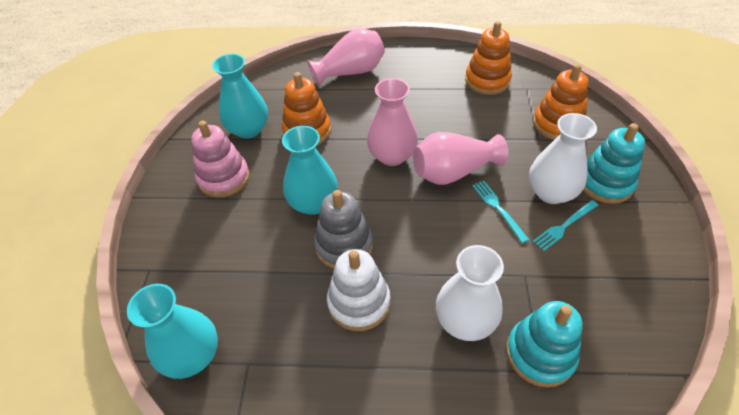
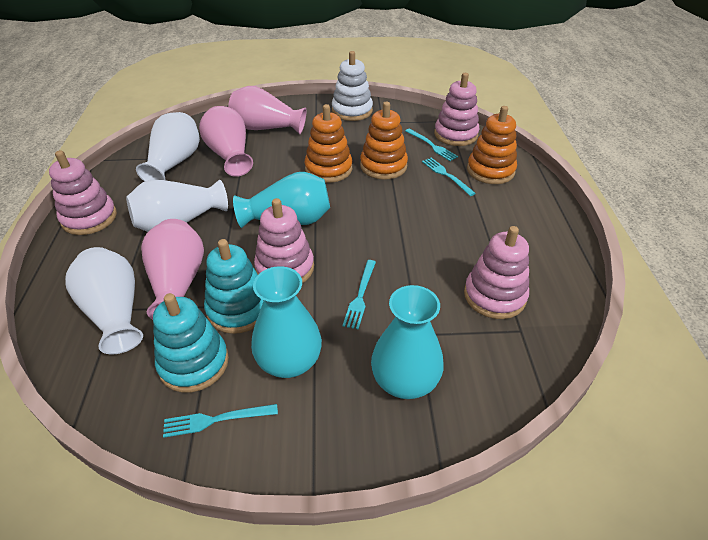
grey stacking toy: 1 -> 0
pink stacking toy: 1 -> 4
turquoise fork: 2 -> 4
white vase: 2 -> 3

